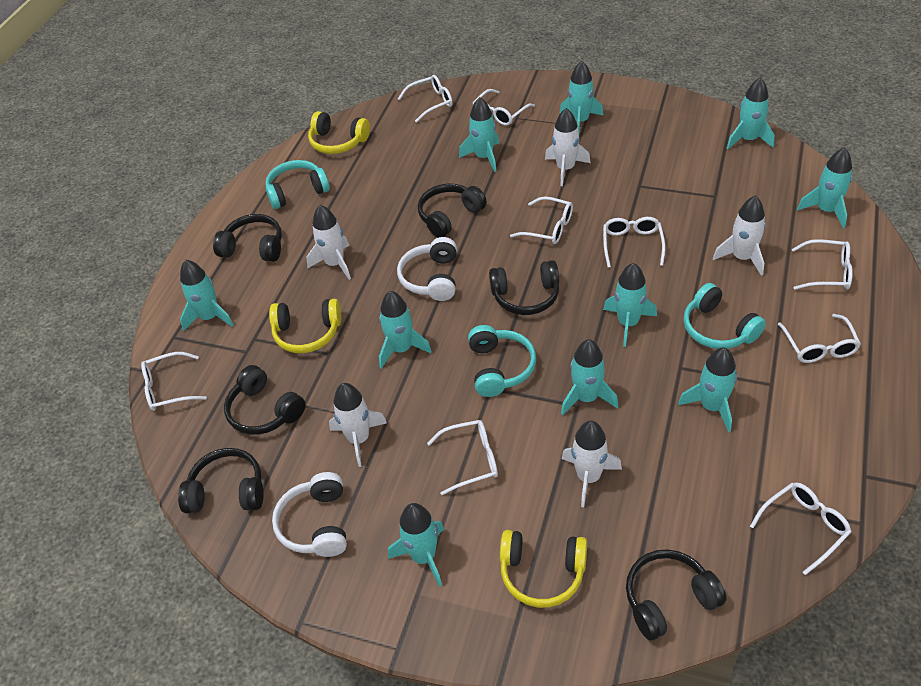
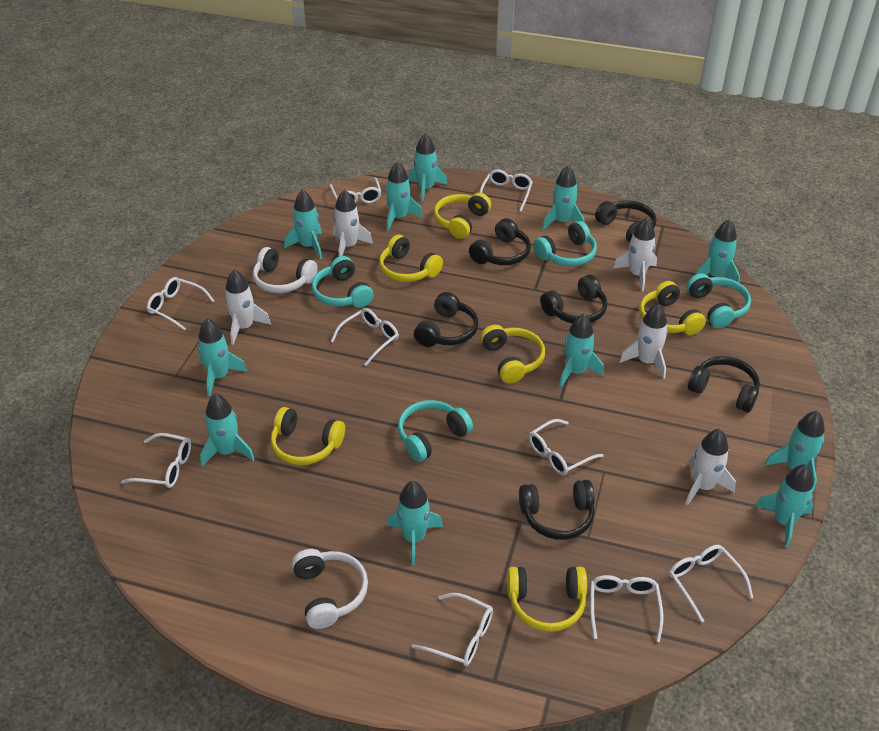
turquoise headphones: 3 -> 4
turquoise rocket: 10 -> 11
yellow headphones: 3 -> 6

